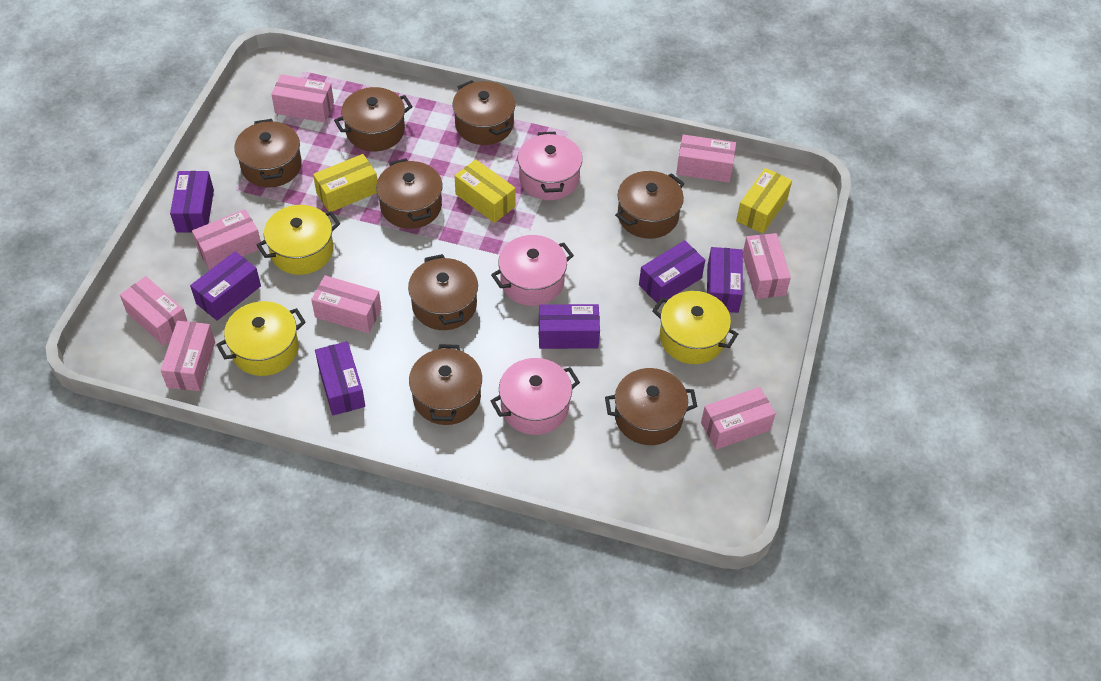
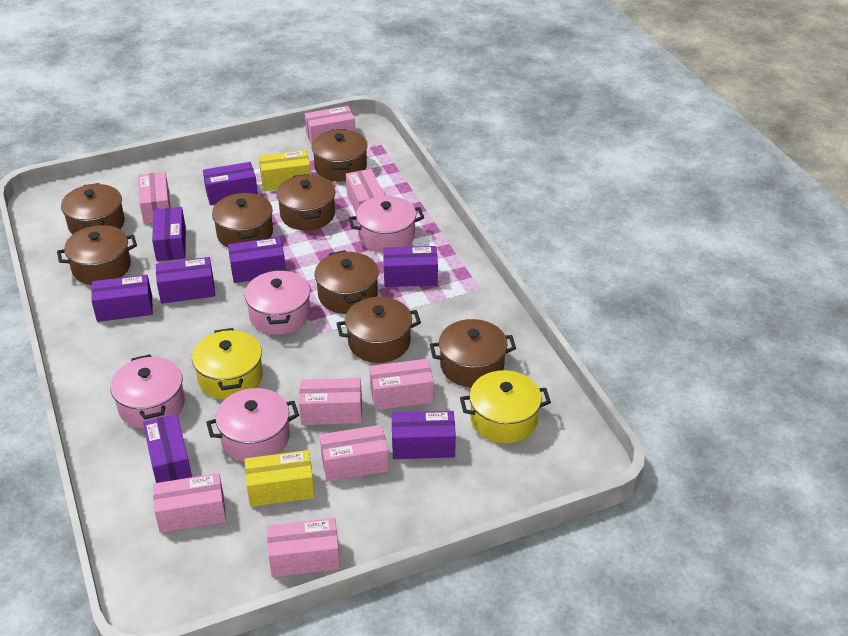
pink pot: 3 -> 4
purple box: 6 -> 8
yellow box: 3 -> 2
yellow pot: 3 -> 2

